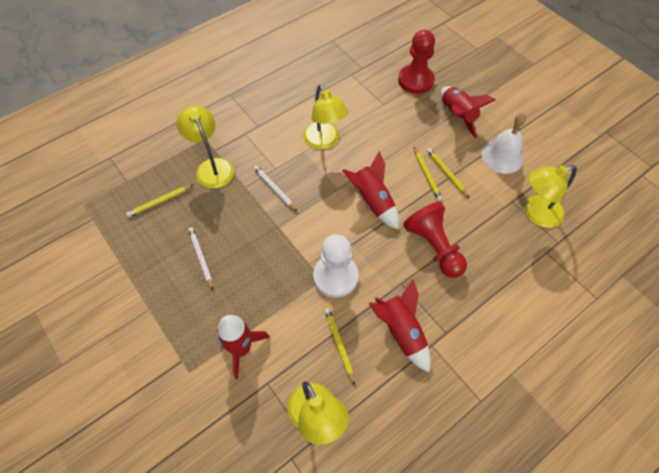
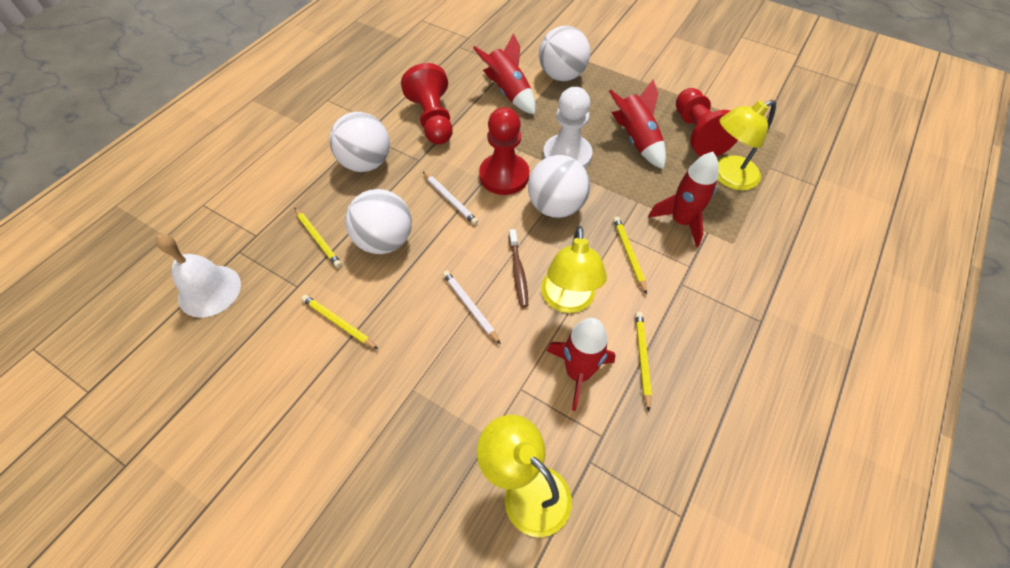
brown toothbrush: 0 -> 1
red pawn: 2 -> 3
white ball: 0 -> 4
yellow lamp: 4 -> 3

